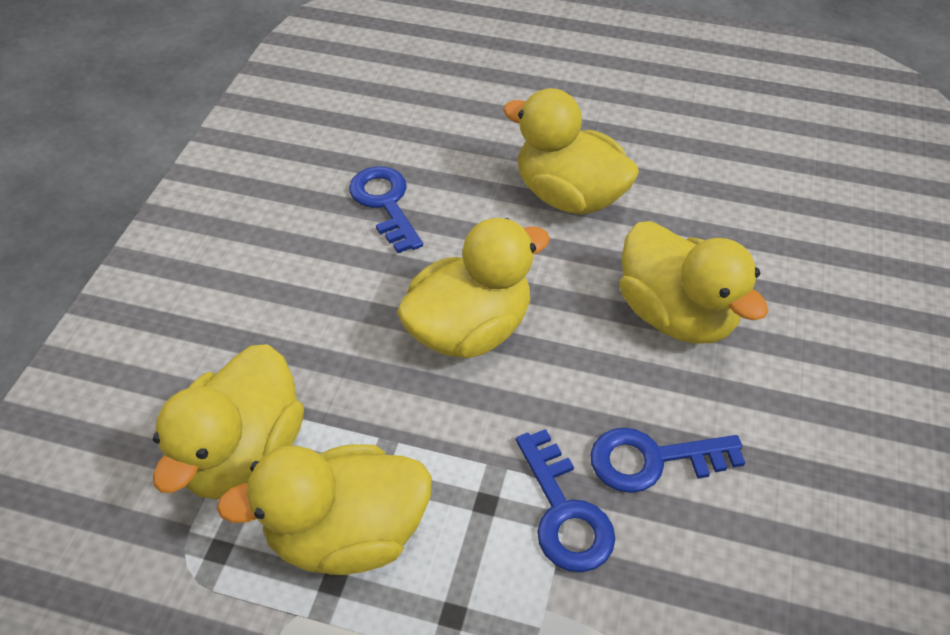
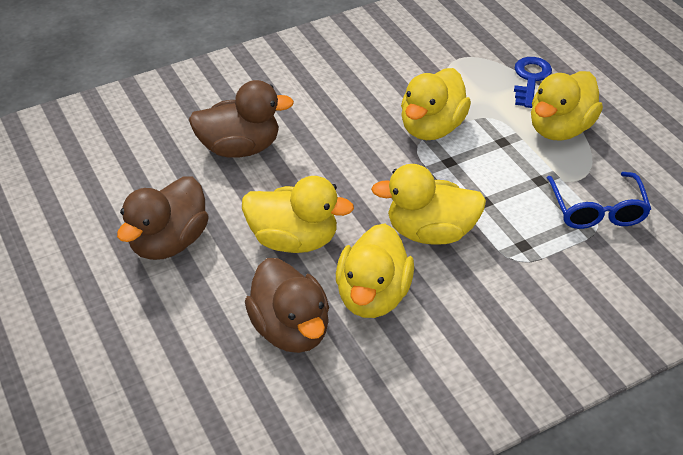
blue glasses: 0 -> 1
blue key: 3 -> 1
brown duck: 0 -> 3

